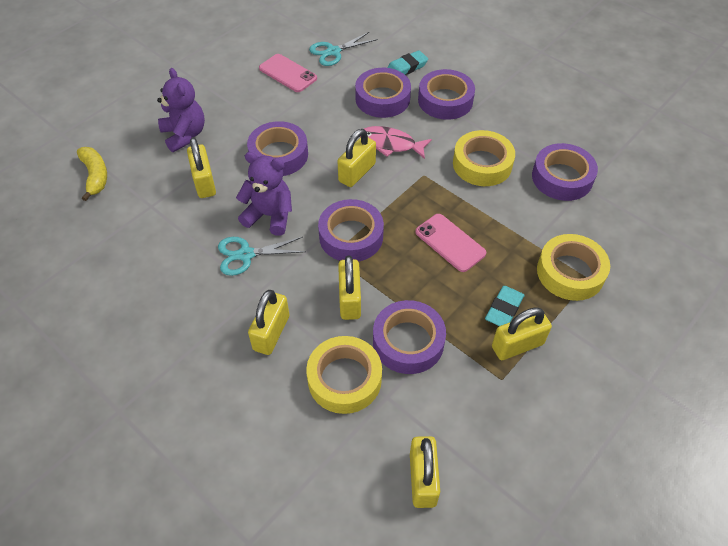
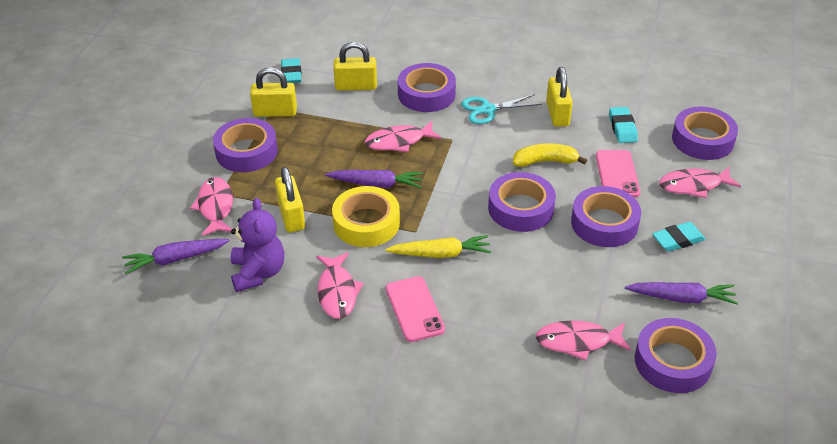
pink fish: 1 -> 5
purple carrot: 0 -> 3
purple teddy bear: 2 -> 1
turquoise eraser: 2 -> 3
turquoise scissors: 2 -> 1
yellow carrot: 0 -> 1
yellow padlock: 6 -> 4
yellow tape: 3 -> 1

